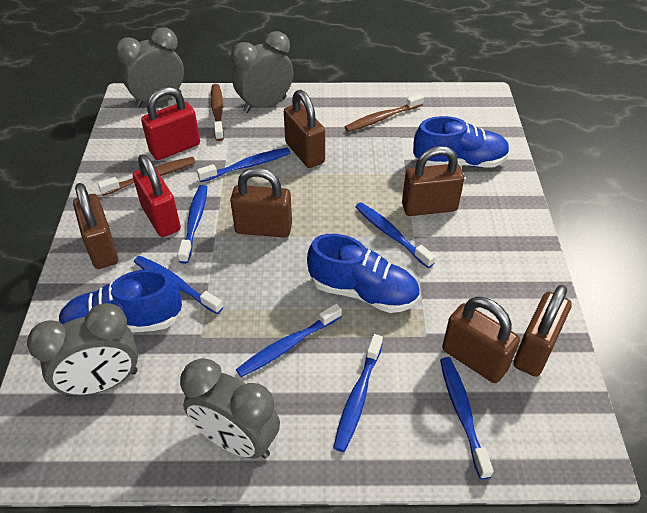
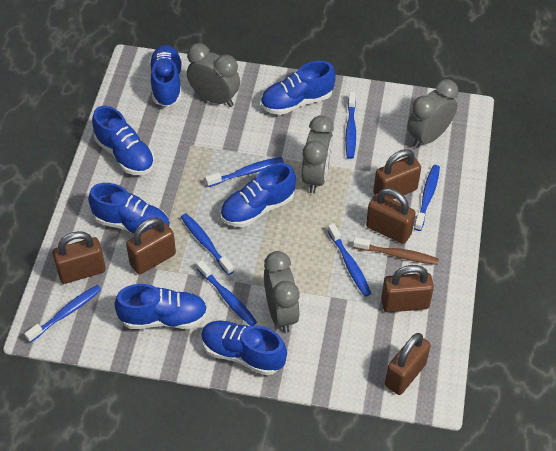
blue shoe: 3 -> 7
brown toothbrush: 3 -> 1
red padlock: 2 -> 0

